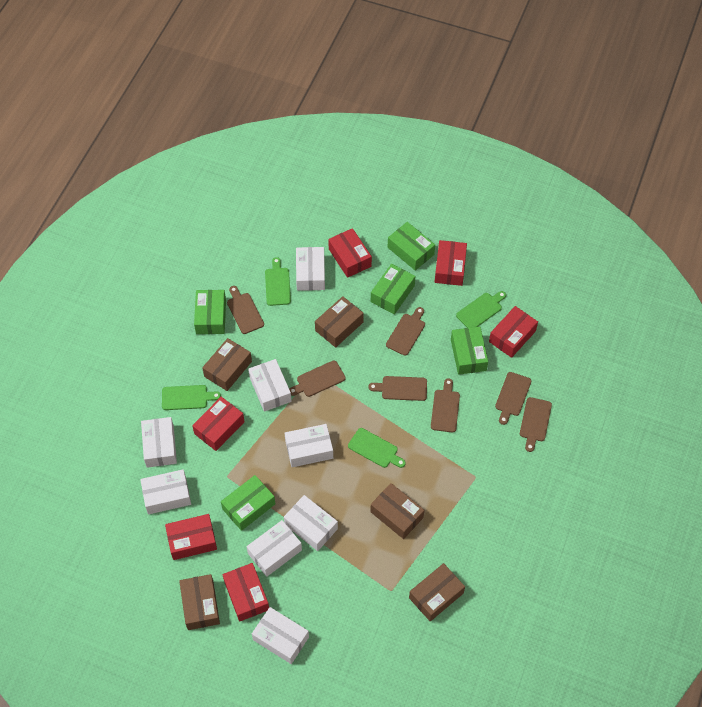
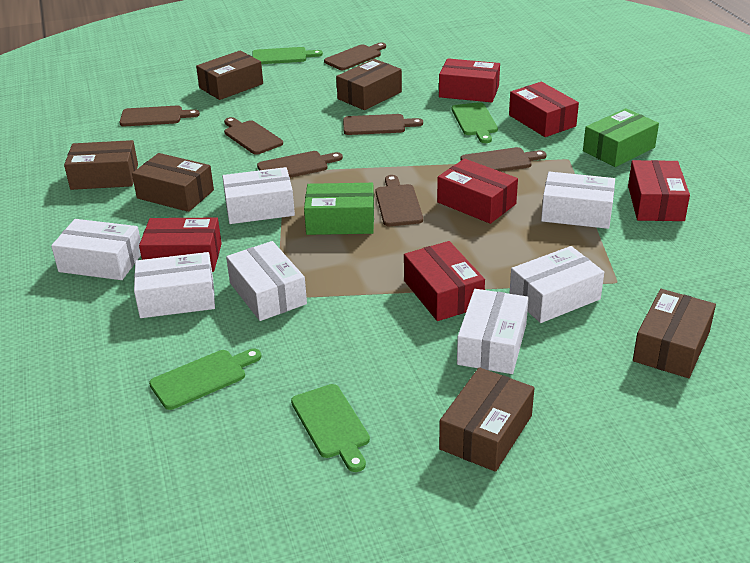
brown box: 5 -> 6
green box: 5 -> 2
white box: 8 -> 7

